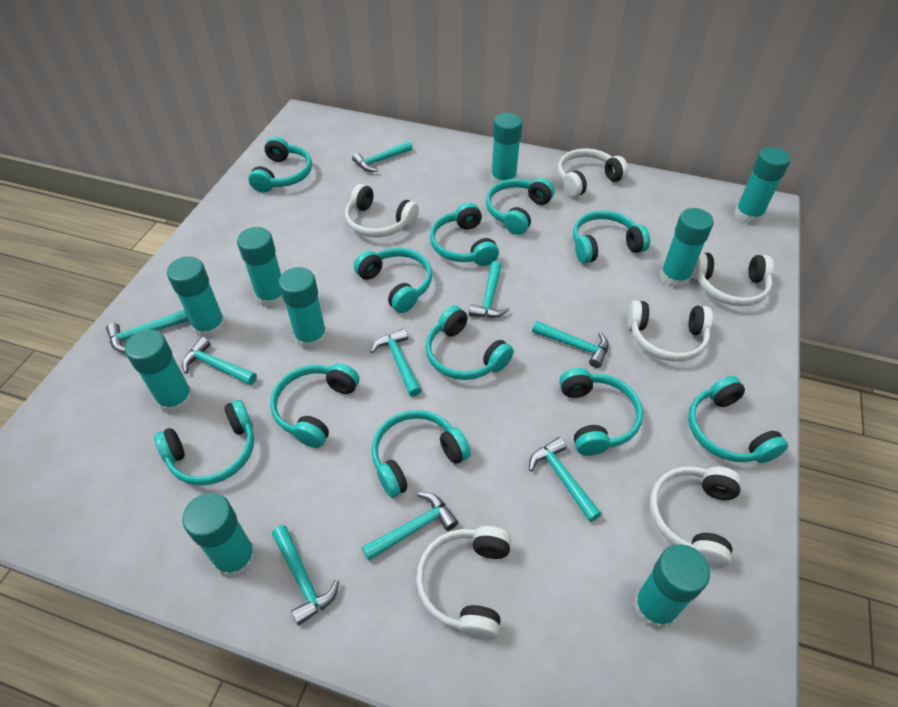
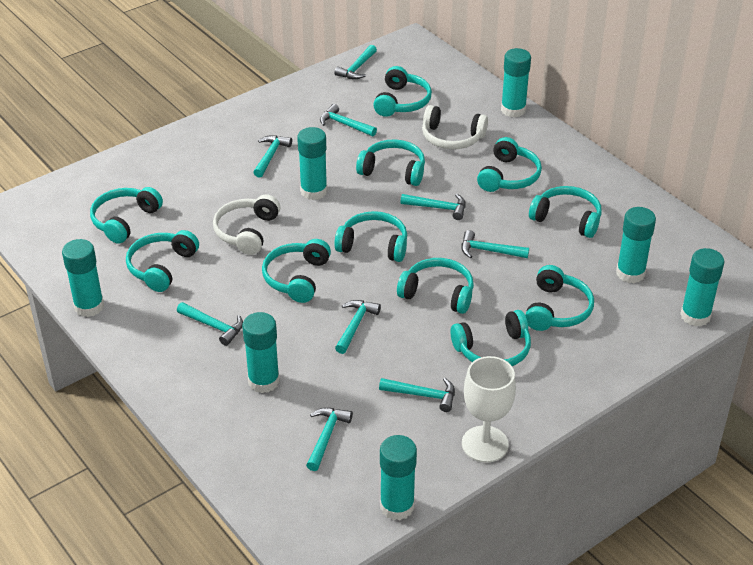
turquoise glue stick: 9 -> 7
white goblet: 0 -> 1
white headphones: 6 -> 2

